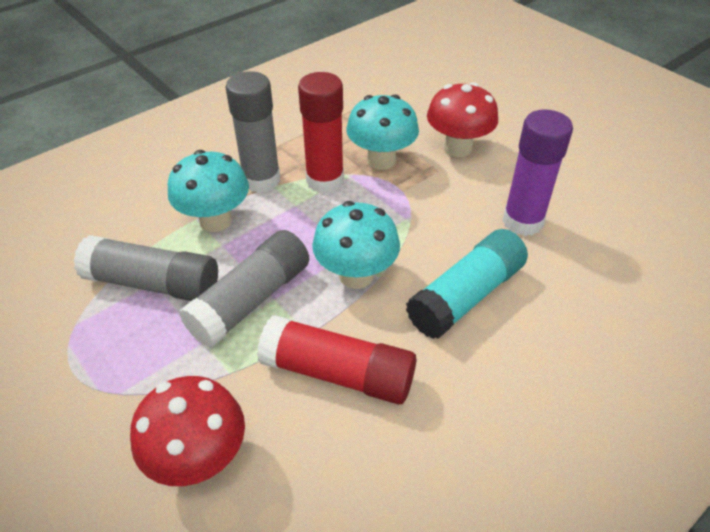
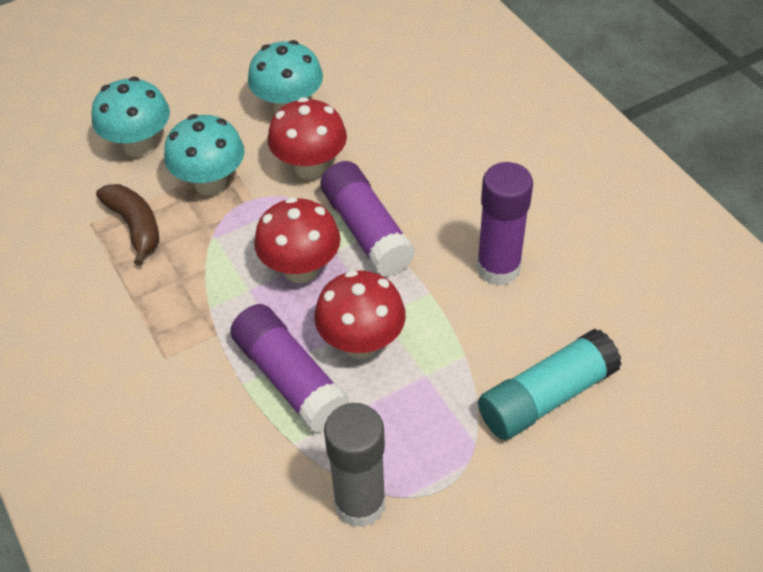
brown banana: 0 -> 1
grey glue stick: 3 -> 1
purple glue stick: 1 -> 3
red glue stick: 2 -> 0
red mushroom: 2 -> 3

